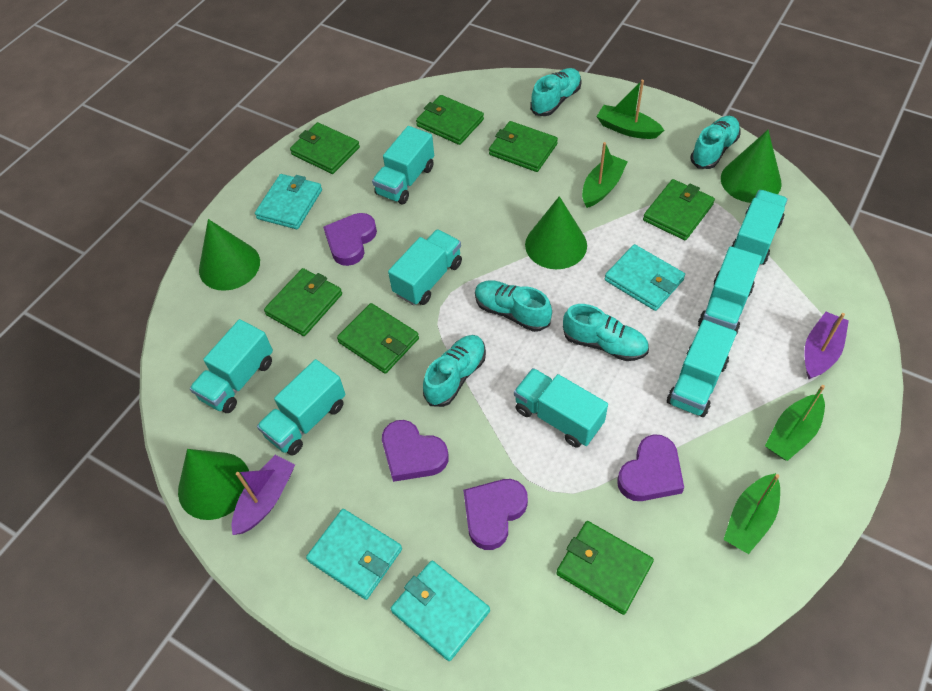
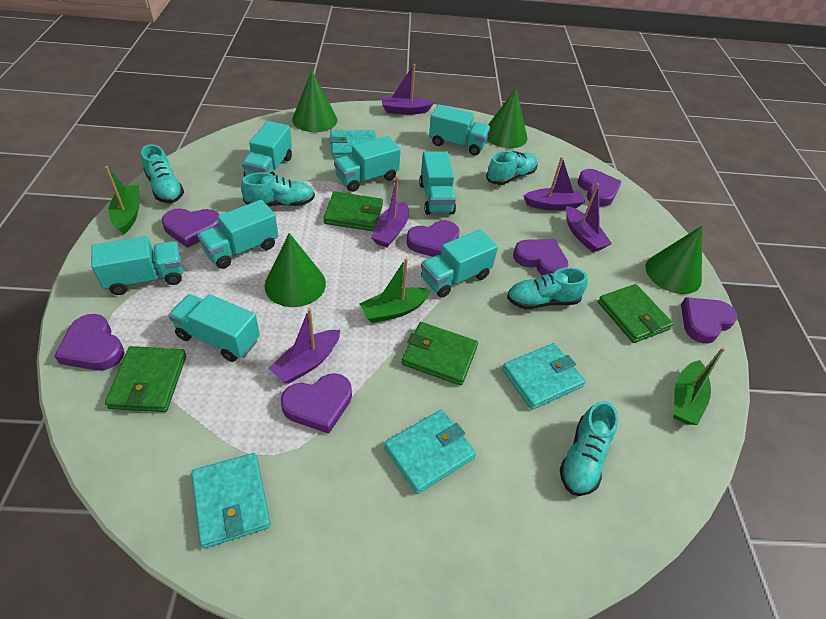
green boat: 4 -> 3
green wallet: 7 -> 4
purple boat: 2 -> 5
purple heart: 4 -> 7

